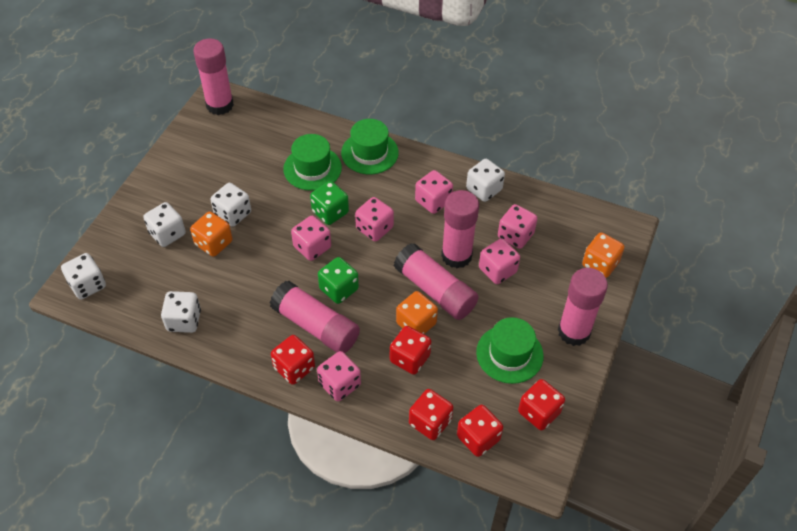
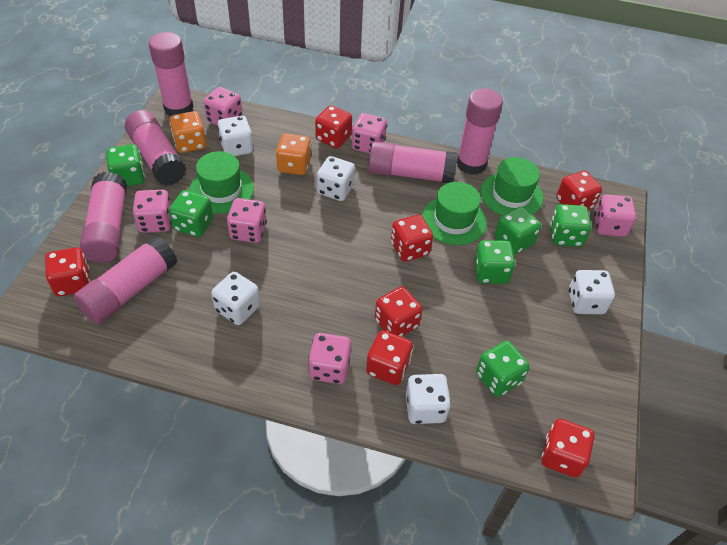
green dice: 2 -> 6
orange dice: 3 -> 2
pink glue stick: 5 -> 6
red dice: 5 -> 7

